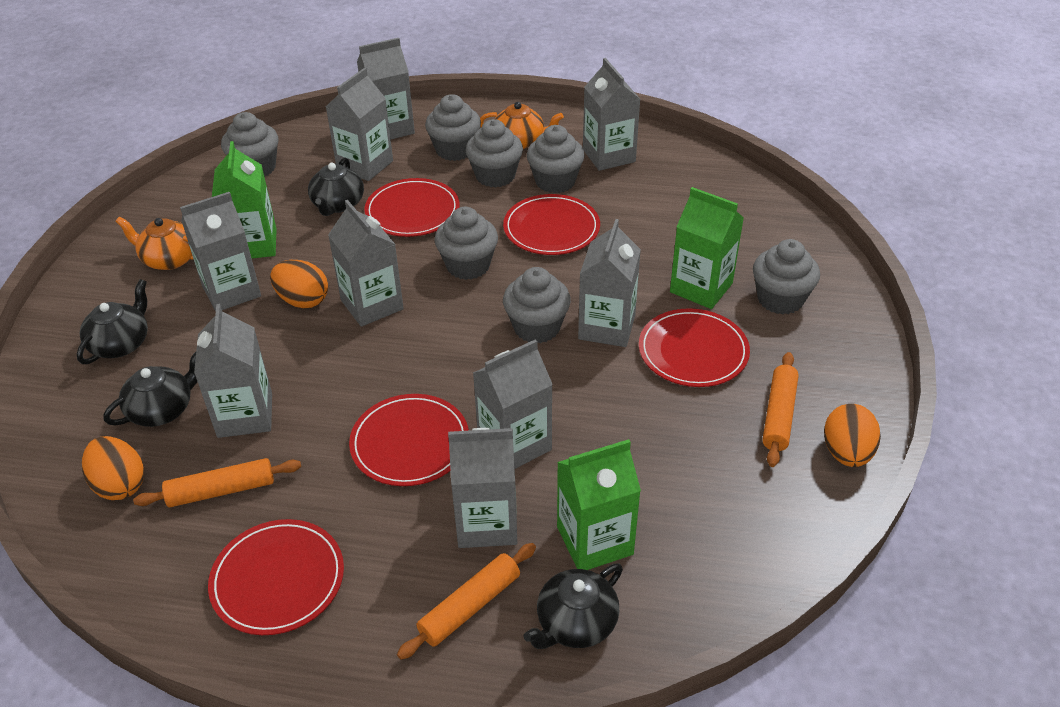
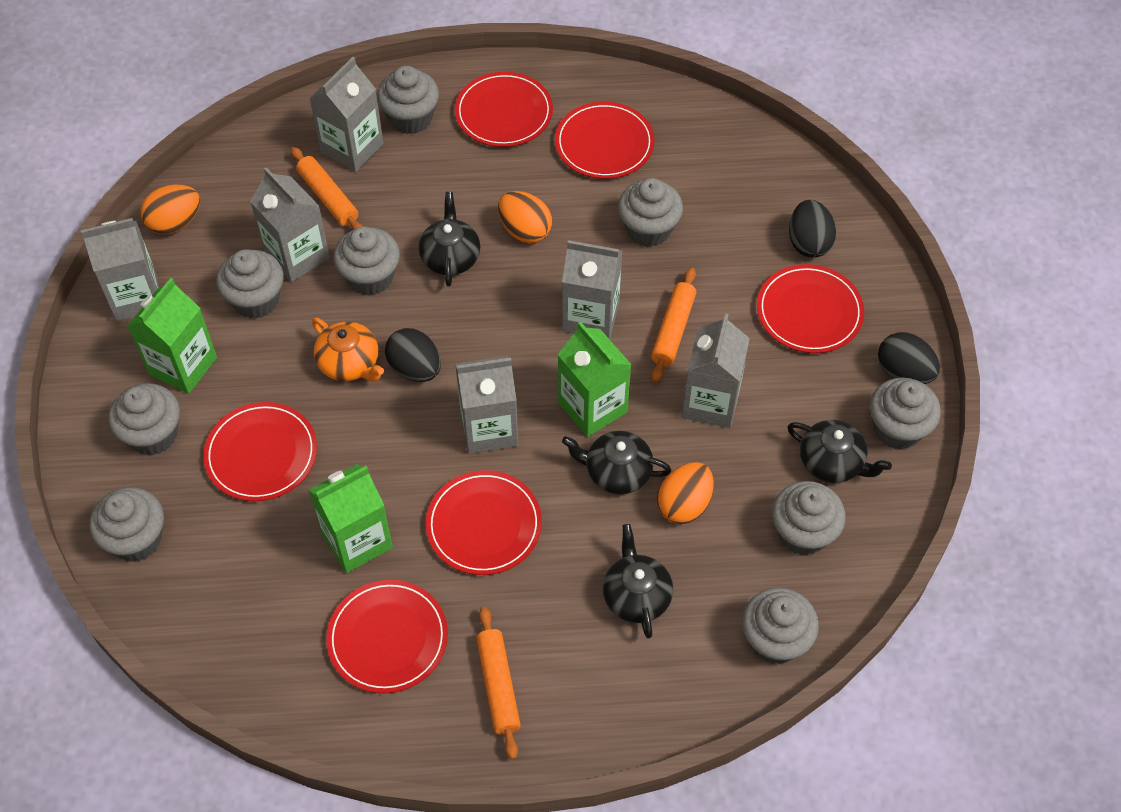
black egg: 0 -> 3
grey carton: 9 -> 6
grey cupcake: 7 -> 9
orange teapot: 2 -> 1
red plate: 5 -> 6

